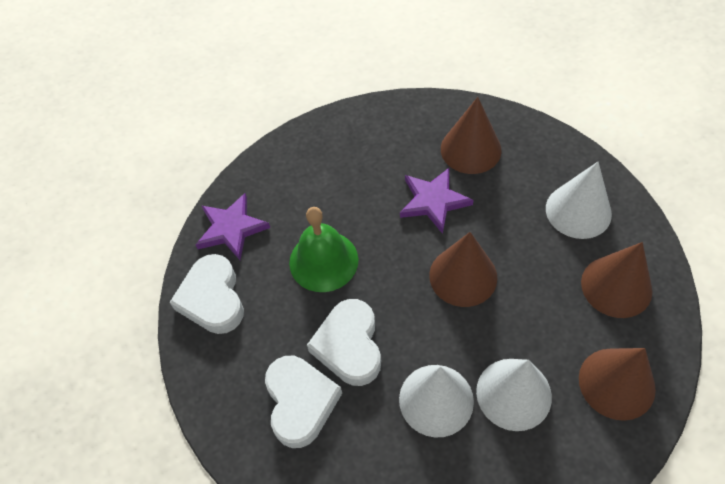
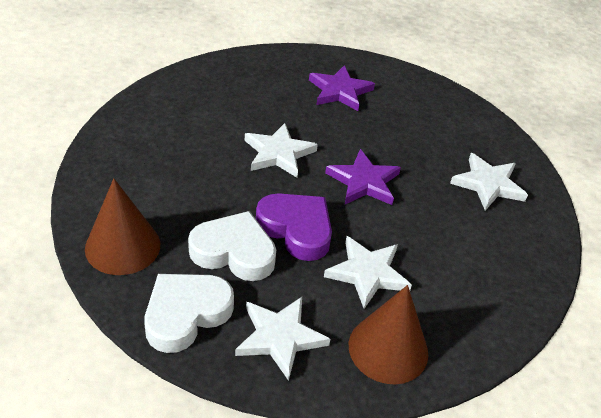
brown cone: 4 -> 2
green bell: 1 -> 0
purple heart: 0 -> 1
white cone: 3 -> 0
white heart: 3 -> 2
white star: 0 -> 4

